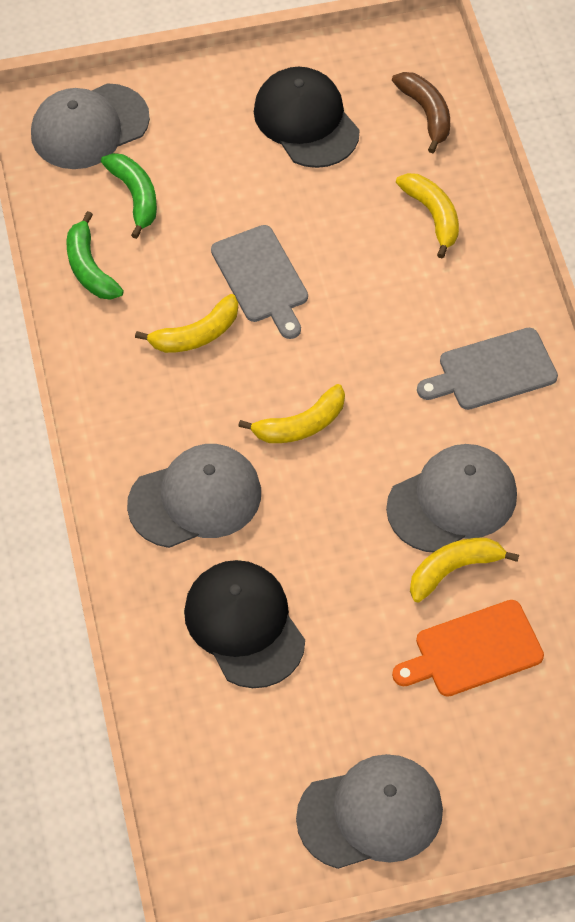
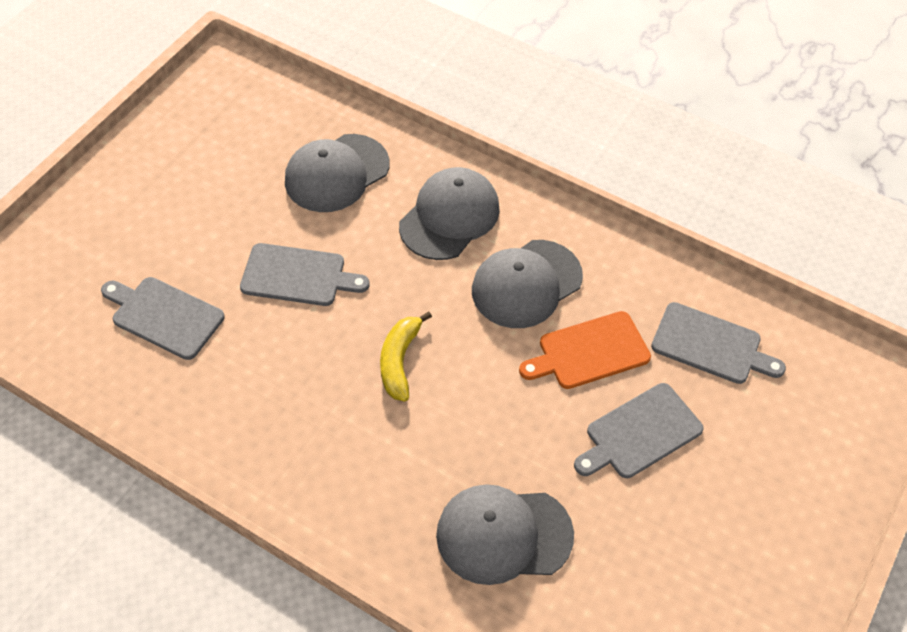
black cap: 2 -> 0
brown banana: 1 -> 0
green banana: 2 -> 0
grey cutting board: 2 -> 4
yellow banana: 4 -> 1

